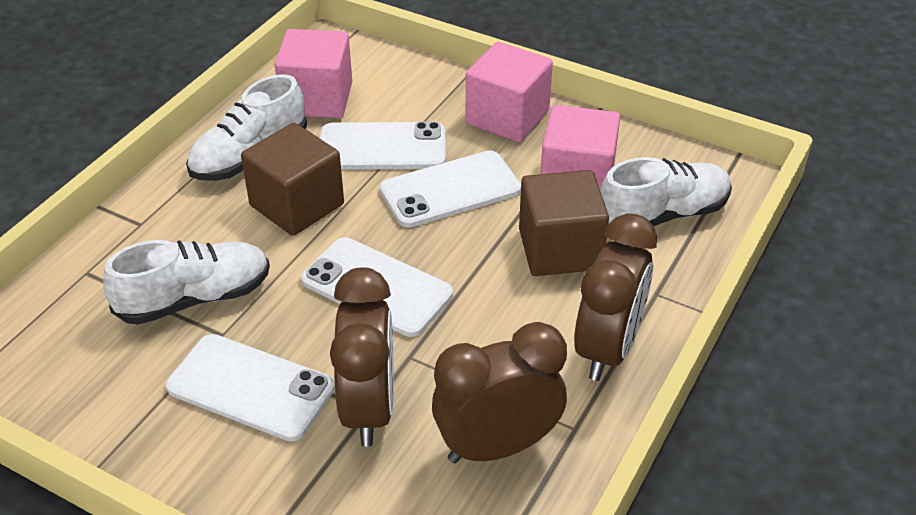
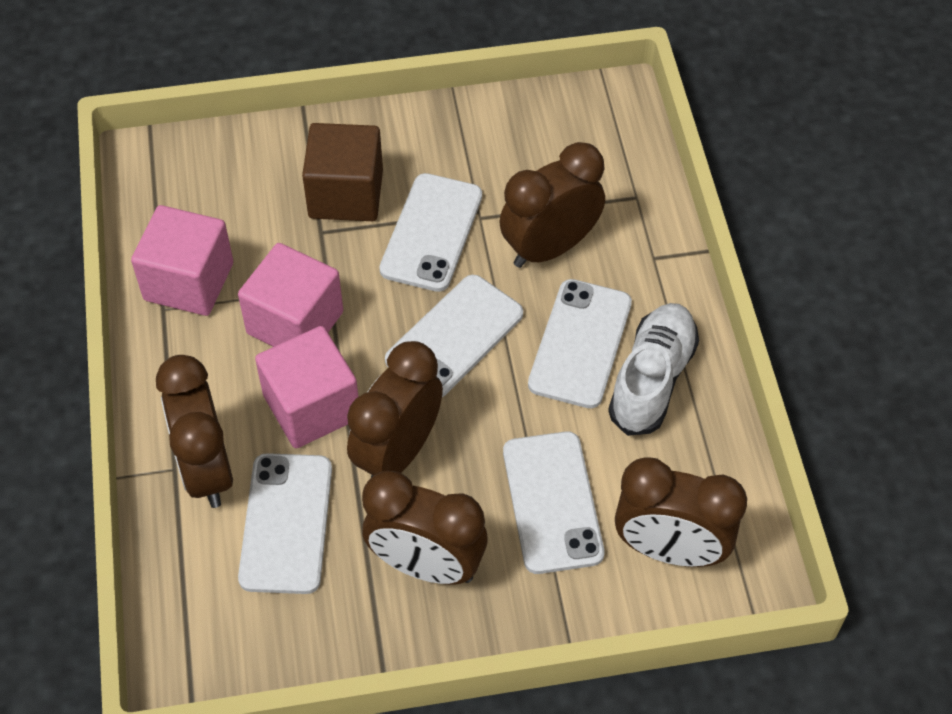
brown clock: 3 -> 5
brown cube: 2 -> 1
white phone: 4 -> 5
white shoe: 3 -> 1

